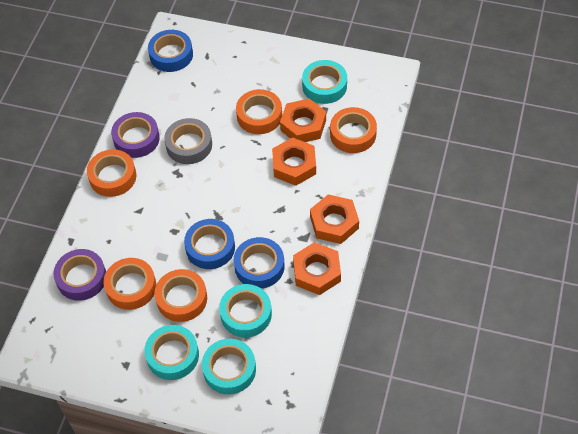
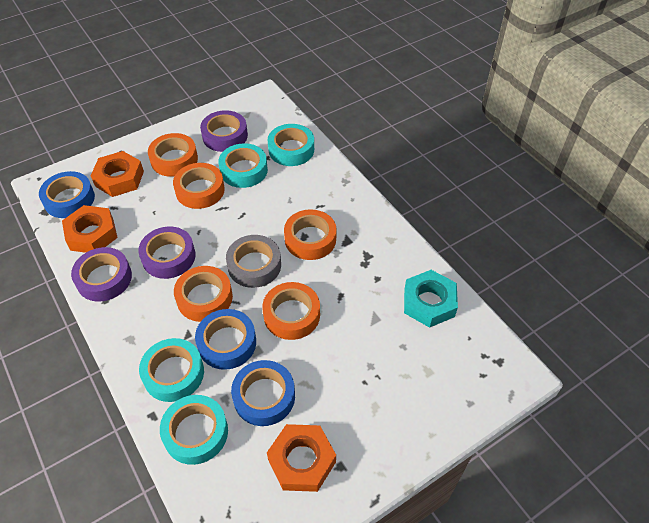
orange nut: 4 -> 3
purple tape: 2 -> 3
turquoise nut: 0 -> 1

